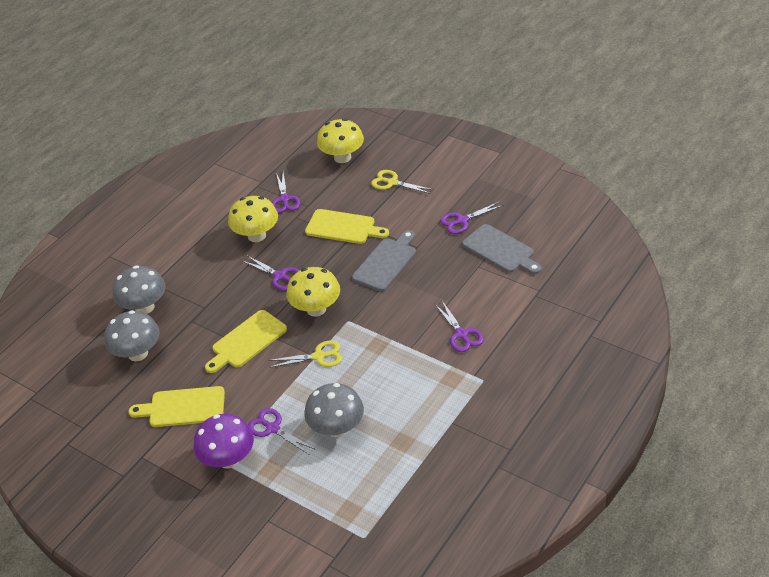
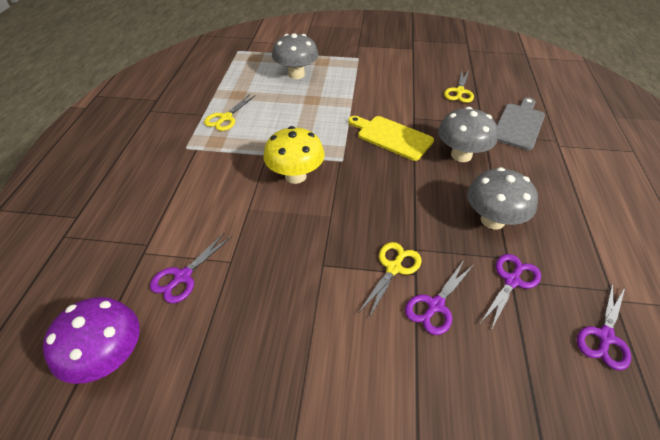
grey cutting board: 2 -> 1
purple scissors: 5 -> 4
yellow cutting board: 3 -> 1
yellow mushroom: 3 -> 1
yellow scissors: 2 -> 3

